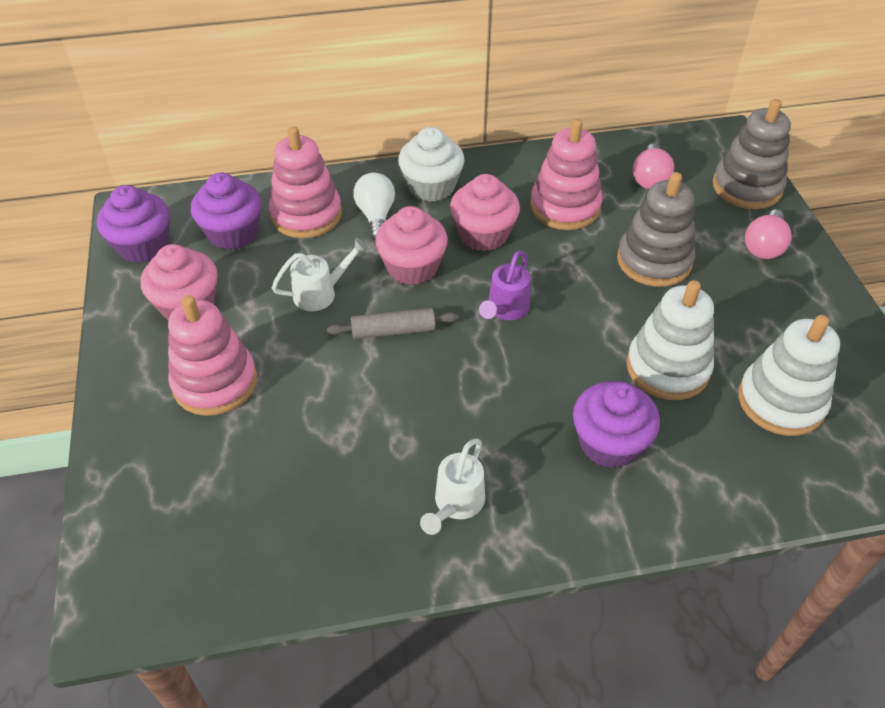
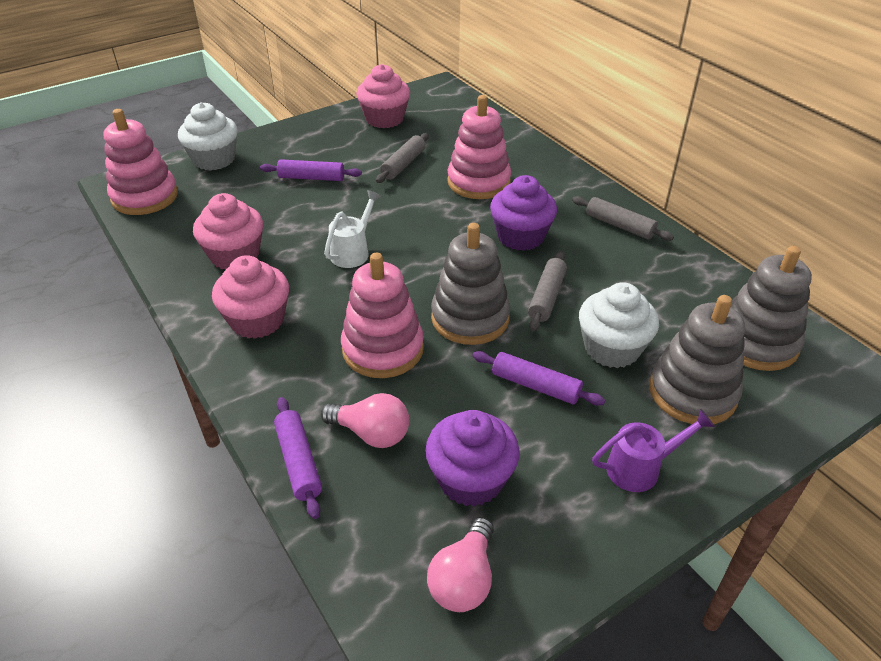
grey rolling pin: 1 -> 3
grey stacking toy: 2 -> 3
purple cupcake: 3 -> 2
purple rolling pin: 0 -> 3
white cupcake: 1 -> 2
white light bulb: 1 -> 0
white stacking toy: 2 -> 0
white watering can: 2 -> 1

